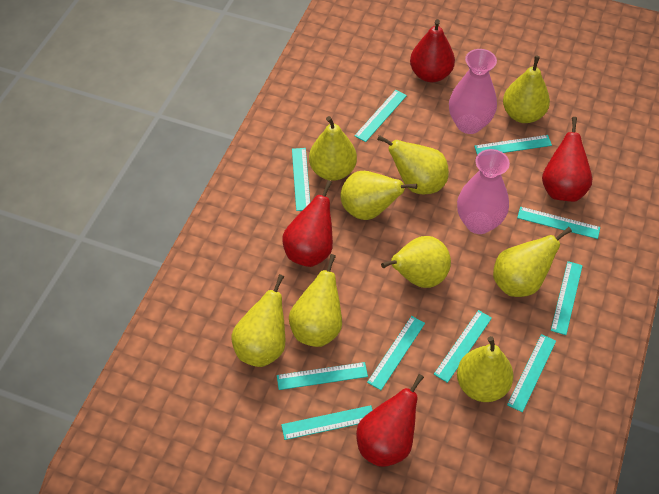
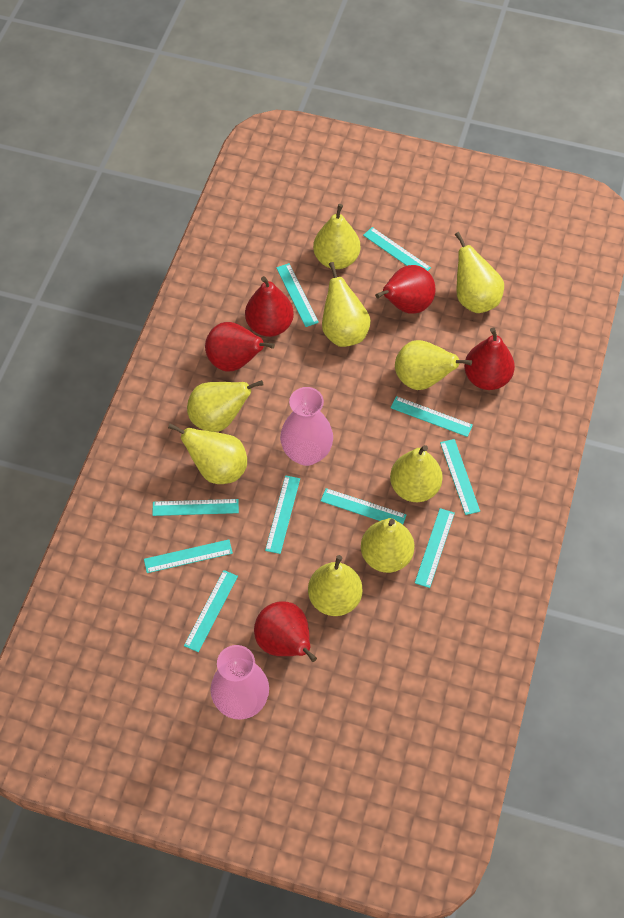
red pear: 4 -> 5

